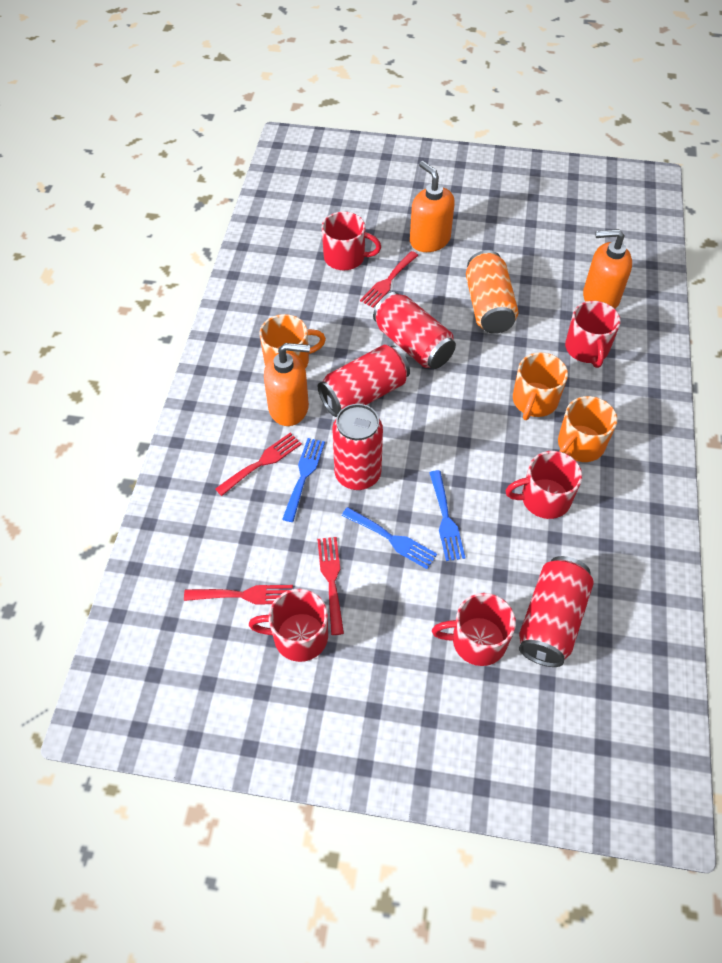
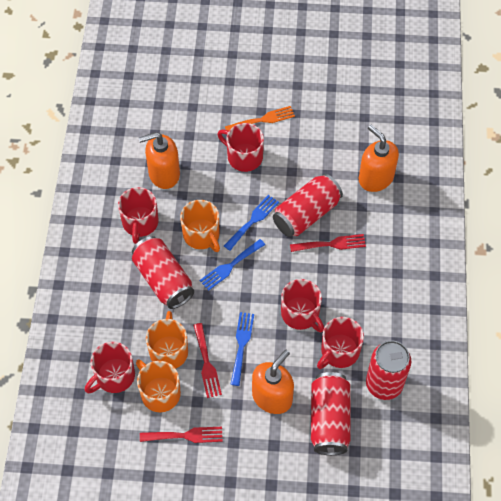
orange can: 1 -> 0
orange fork: 0 -> 1
red fork: 4 -> 3

